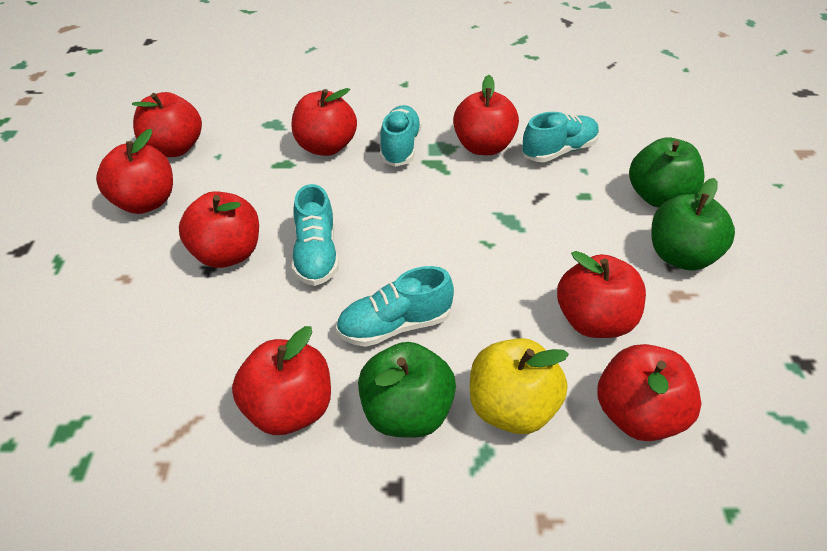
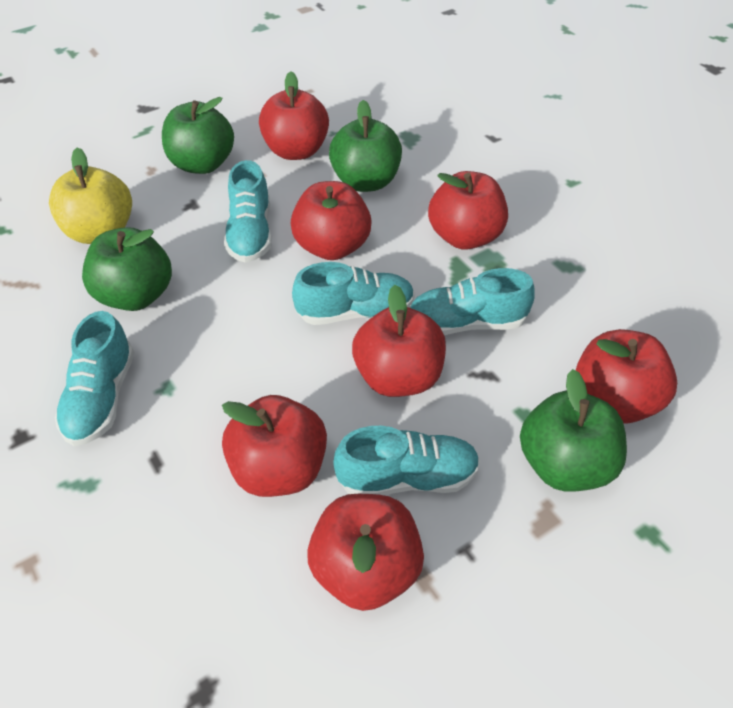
green apple: 3 -> 4
red apple: 8 -> 7
turquoise shoe: 4 -> 5

